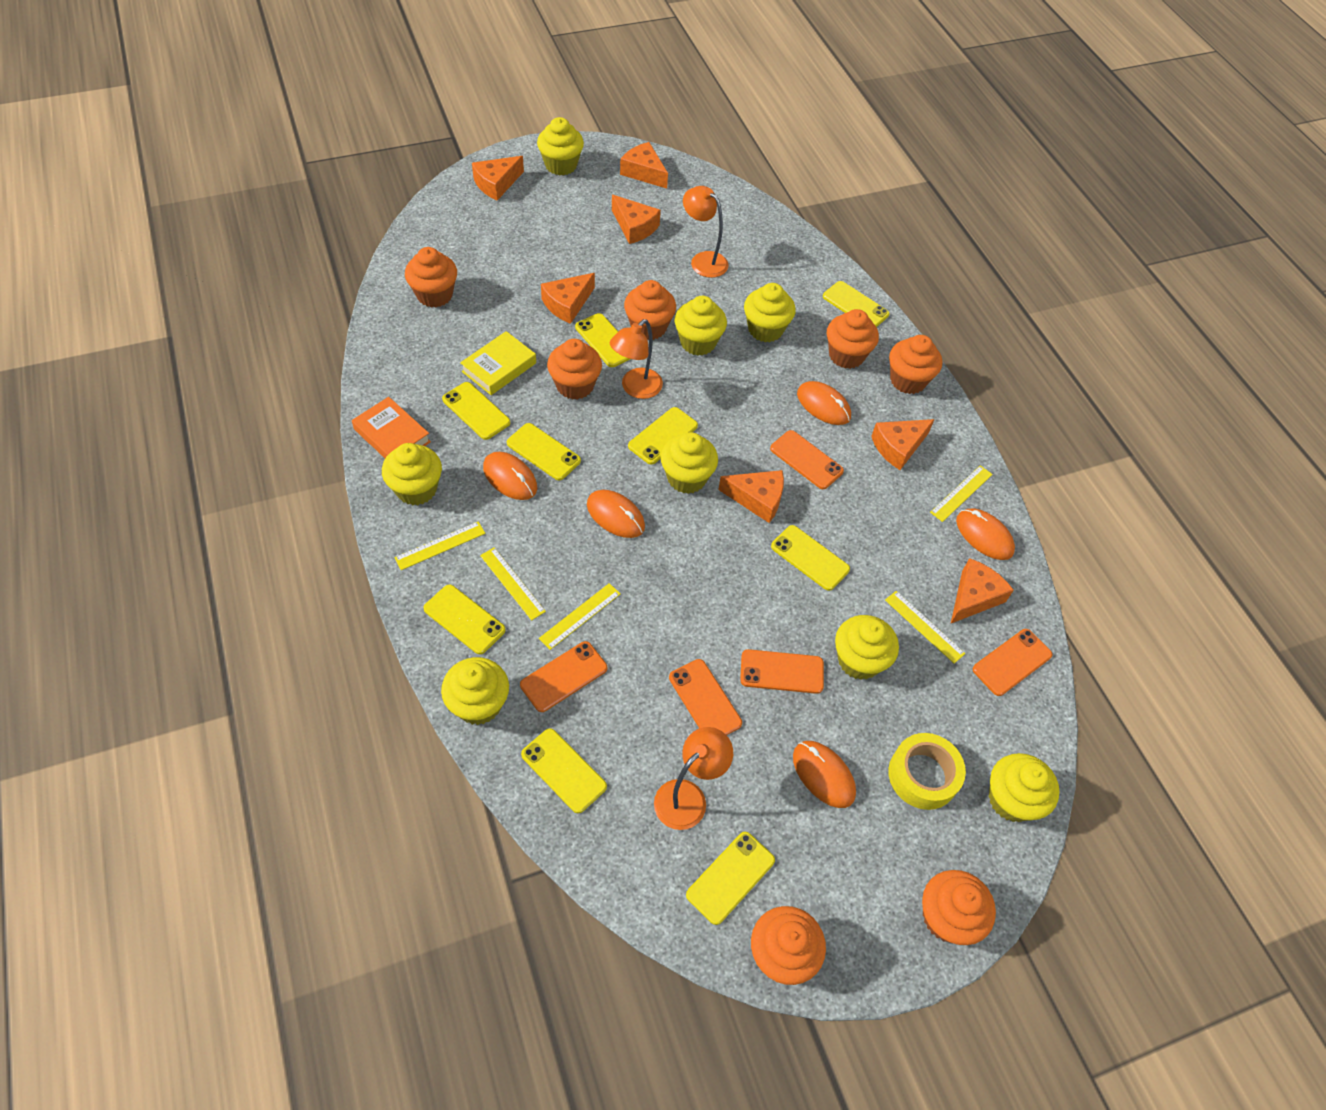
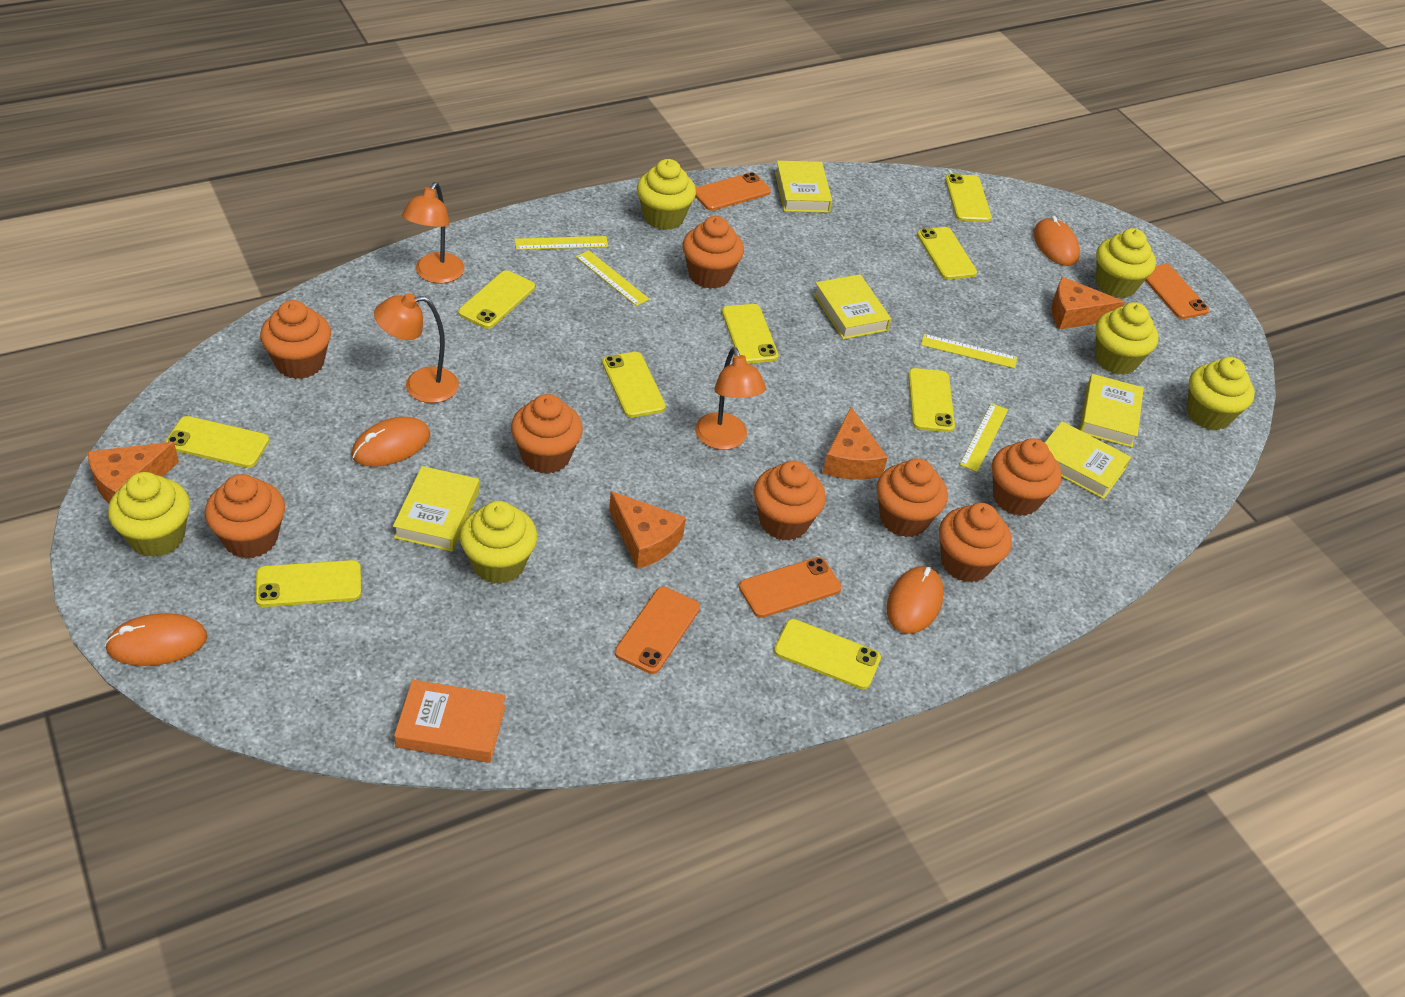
orange cheese: 7 -> 4
orange cupcake: 7 -> 8
orange mouse: 5 -> 4
orange phone: 5 -> 4
yellow book: 1 -> 5
yellow cupcake: 8 -> 6
yellow ruler: 5 -> 4
yellow tape: 1 -> 0

